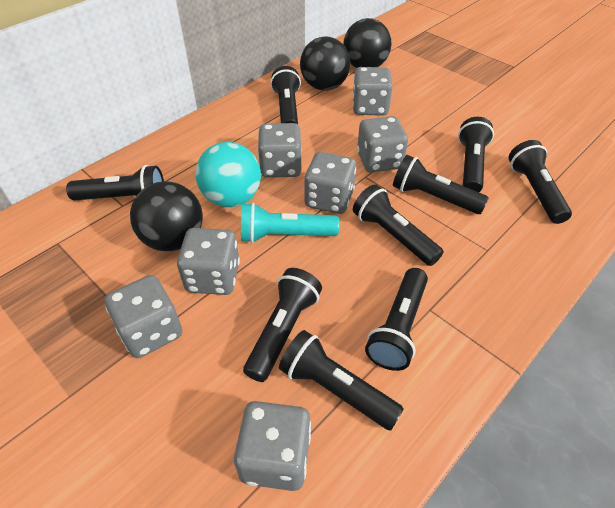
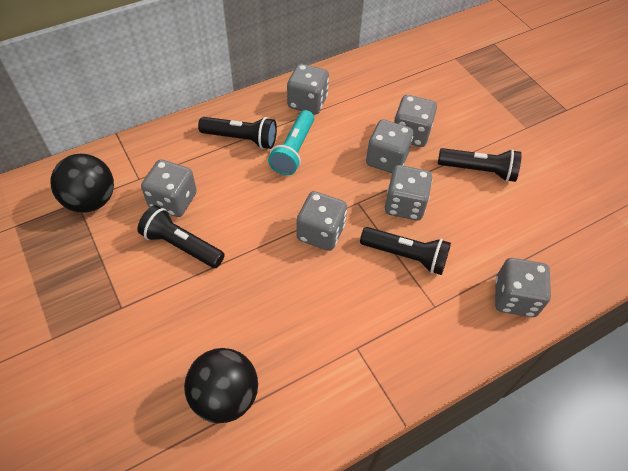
black ball: 3 -> 2
black flashlight: 9 -> 4
turquoise ball: 1 -> 0

